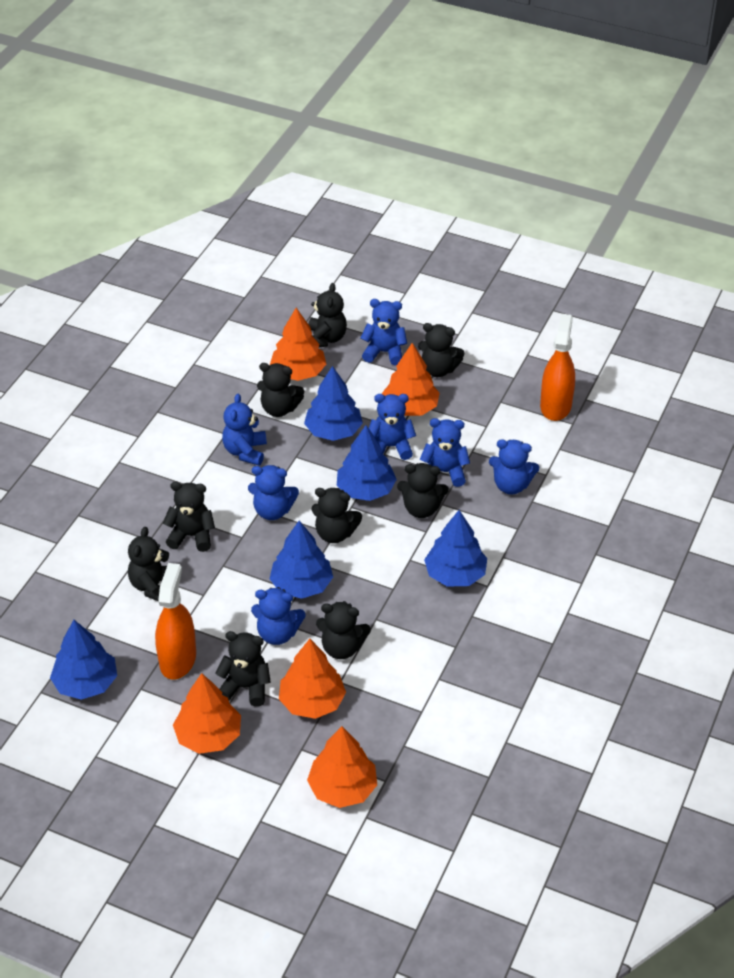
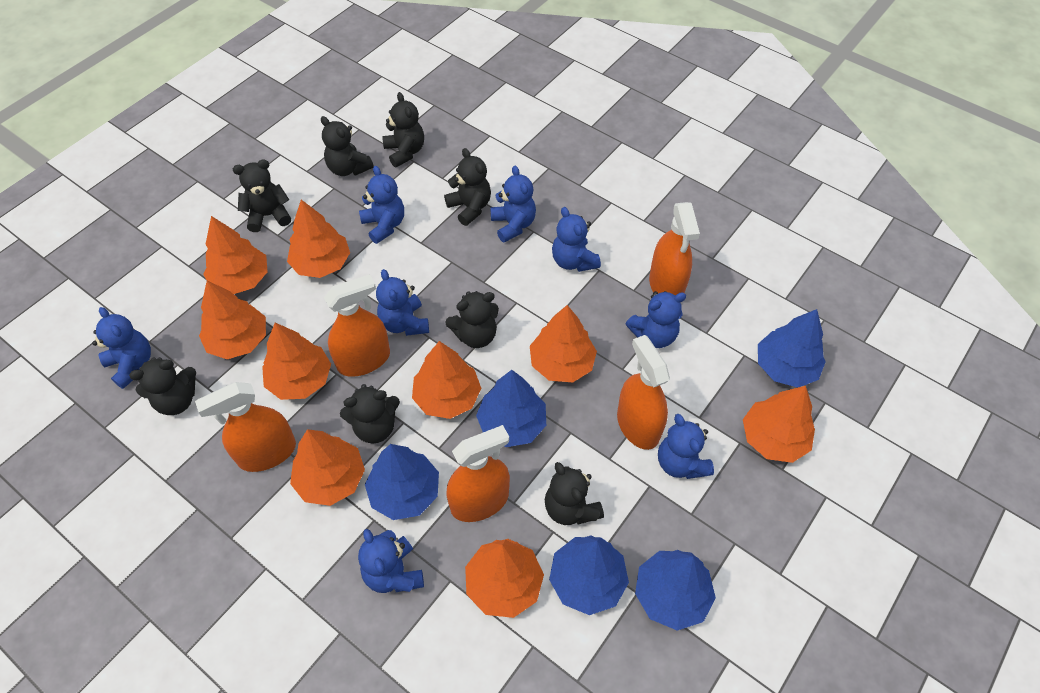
black teddy bear: 9 -> 8
blue teddy bear: 7 -> 8
orange spray bottle: 2 -> 5
orange tree: 5 -> 9

